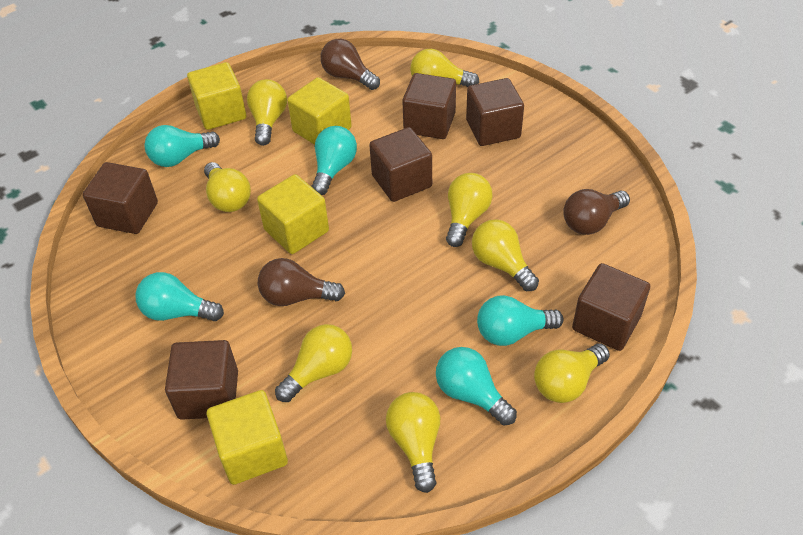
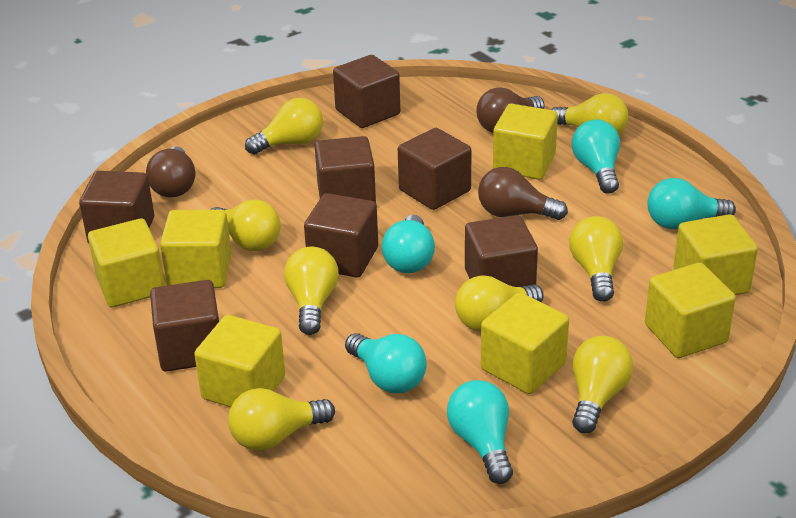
brown cube: 6 -> 7
yellow cube: 4 -> 7

